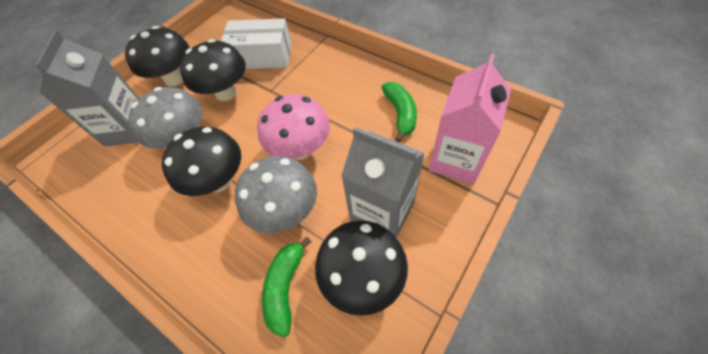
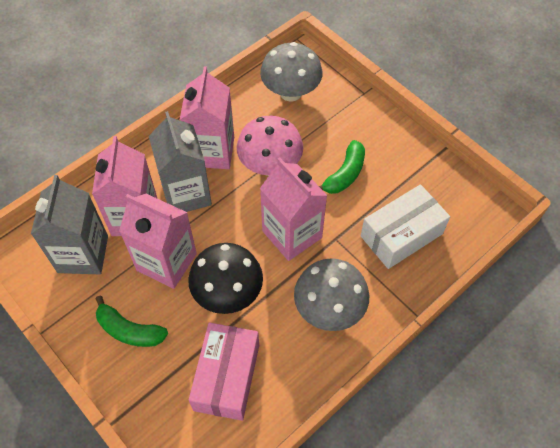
black mushroom: 4 -> 1
pink box: 0 -> 1
pink carton: 1 -> 4

